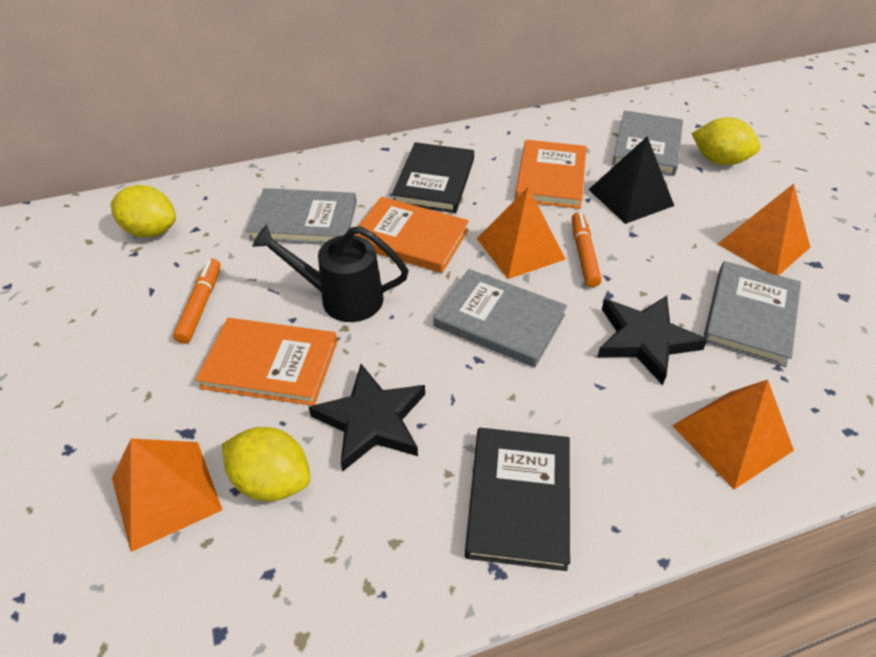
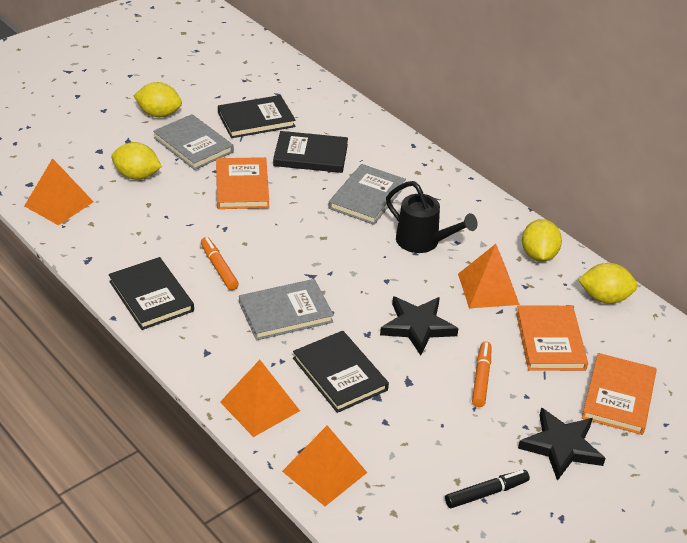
black book: 2 -> 4
black marker: 0 -> 1
black pyramid: 1 -> 0
grey book: 4 -> 3
yellow lemon: 3 -> 4

